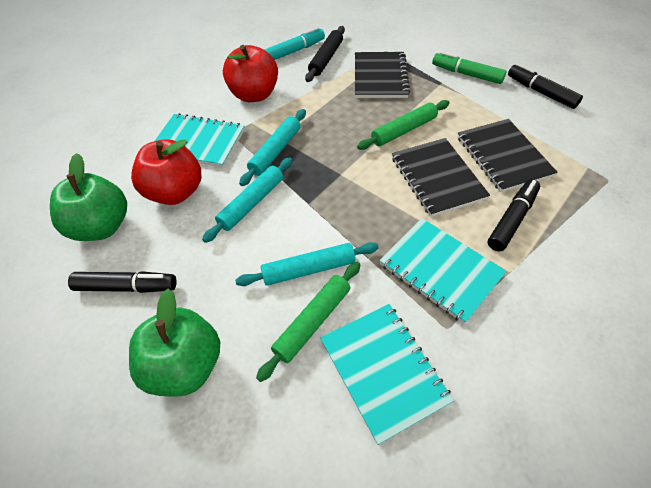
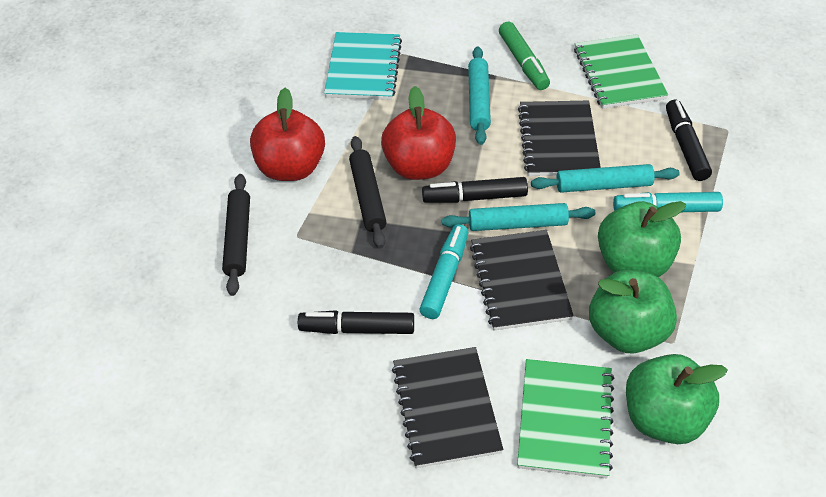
black rolling pin: 1 -> 2
green apple: 2 -> 3
green notebook: 0 -> 2
green rolling pin: 2 -> 0
turquoise marker: 1 -> 2
turquoise notebook: 3 -> 1

